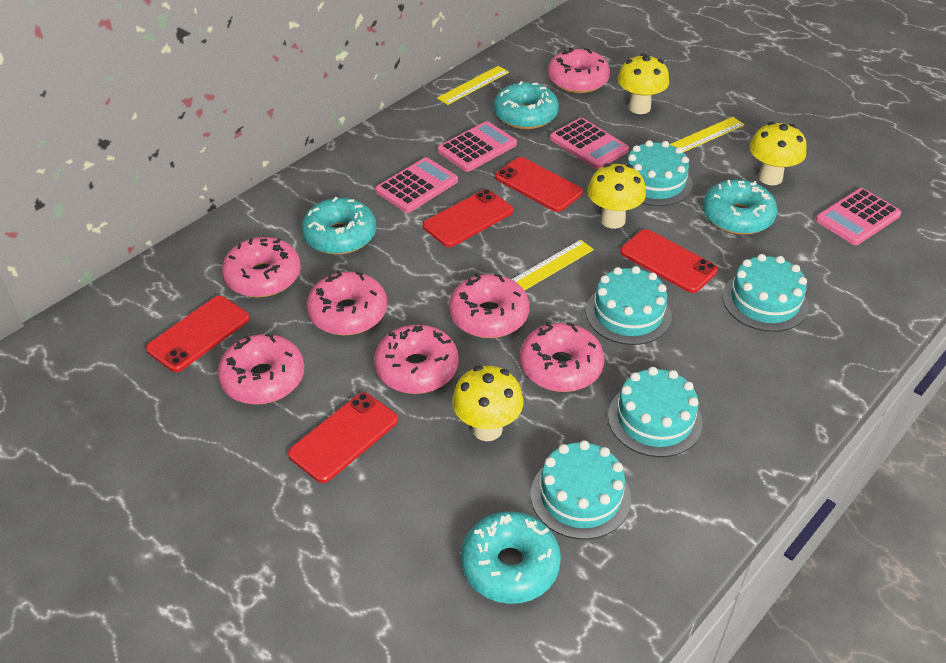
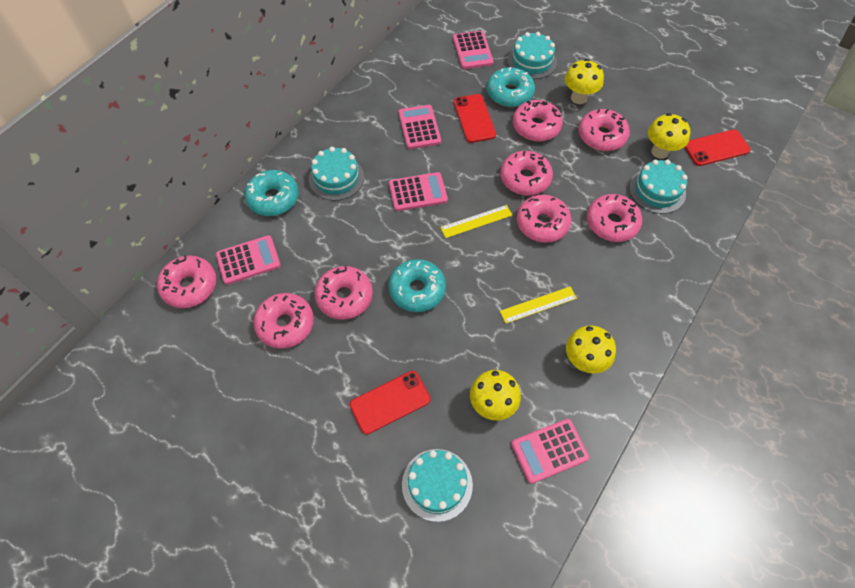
pink calculator: 4 -> 5
pink donut: 7 -> 8
red phone: 5 -> 3
turquoise cake: 5 -> 4
turquoise donut: 4 -> 3
yellow ruler: 3 -> 2

